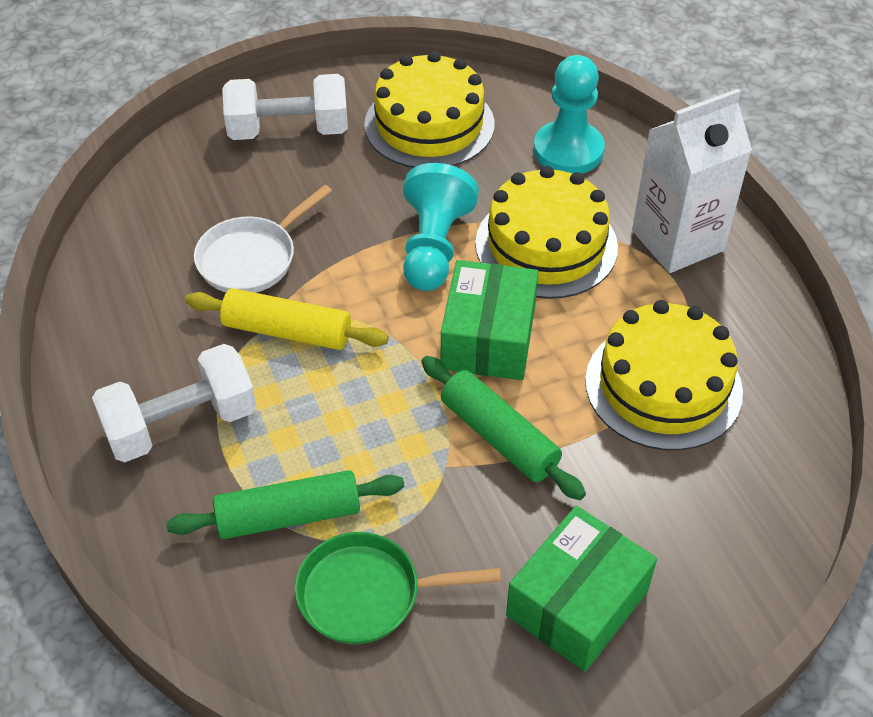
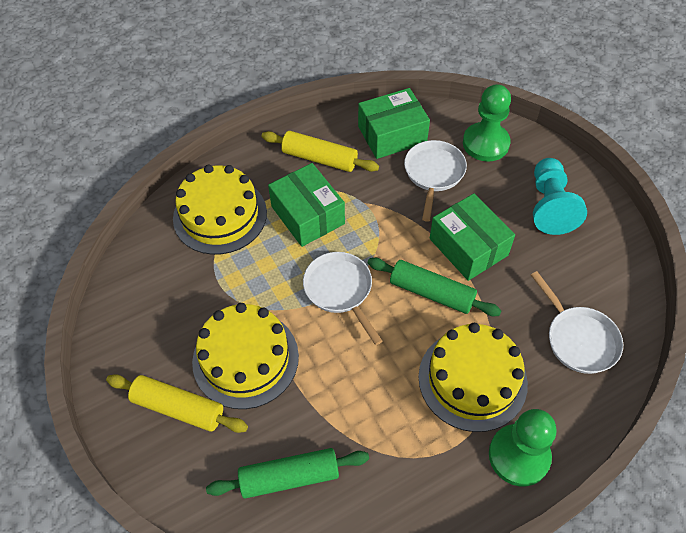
green box: 2 -> 3
green pan: 1 -> 0
green pawn: 0 -> 2
turquoise pawn: 2 -> 1
white carton: 1 -> 0
white dumbbell: 2 -> 0
white pan: 1 -> 3
yellow rolling pin: 1 -> 2

